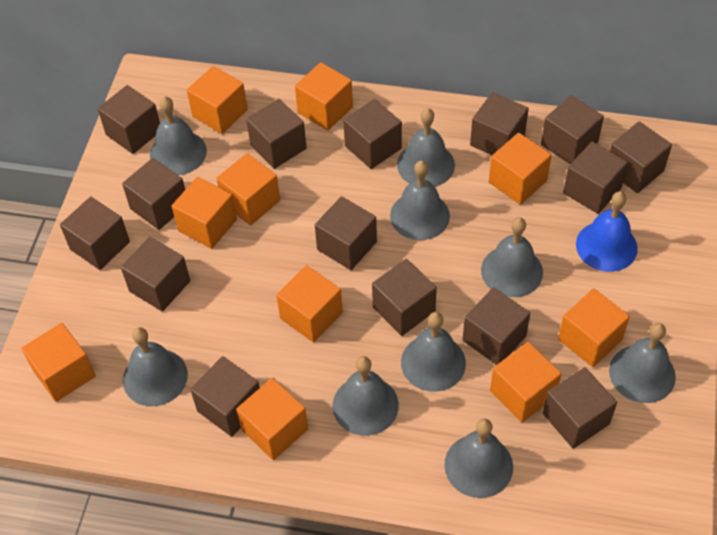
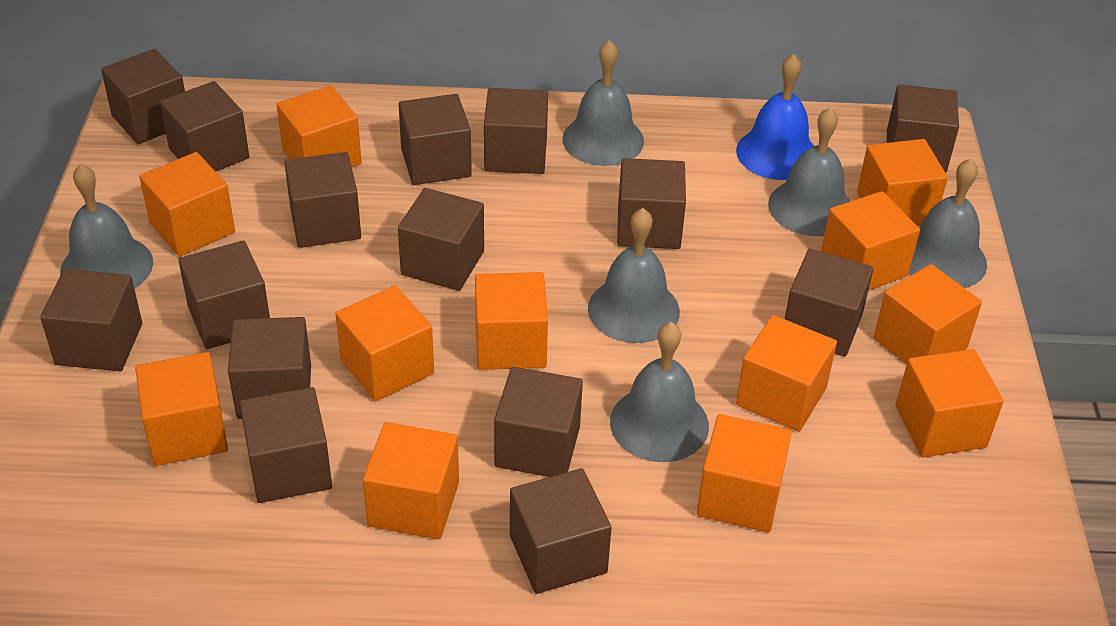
grey bell: 9 -> 6
orange cube: 10 -> 12

